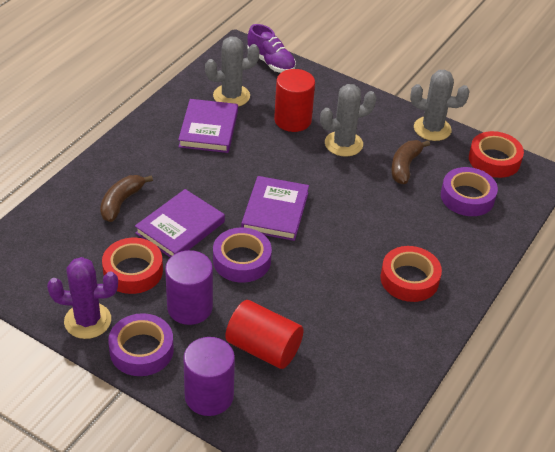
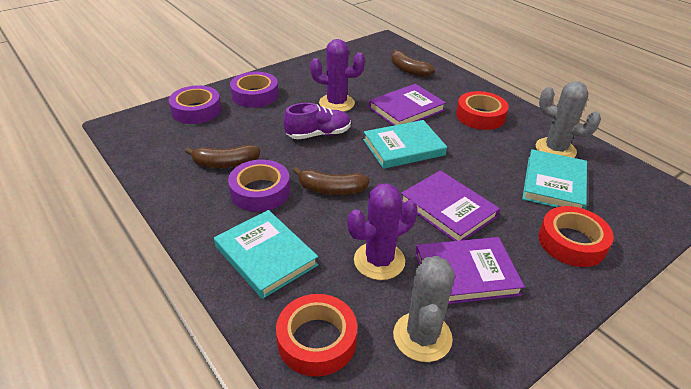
brown banana: 2 -> 3
grey cactus: 3 -> 2
purple cactus: 1 -> 2
purple cylinder: 2 -> 0
red cylinder: 2 -> 0
turquoise book: 0 -> 3

